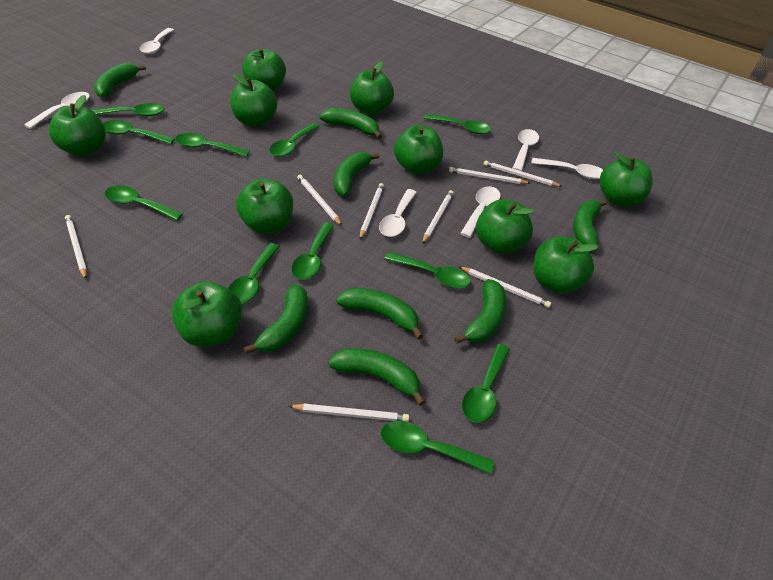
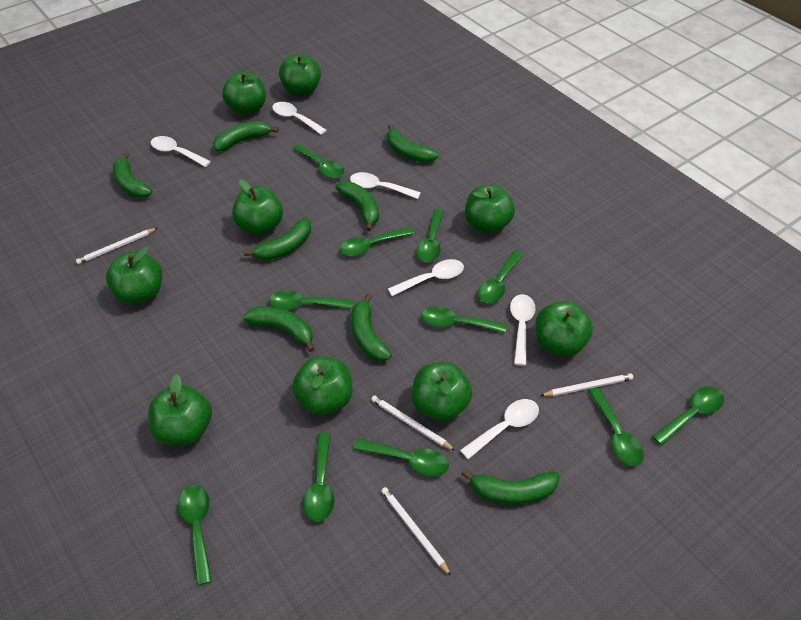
green apple: 10 -> 9
white pencil: 8 -> 4

